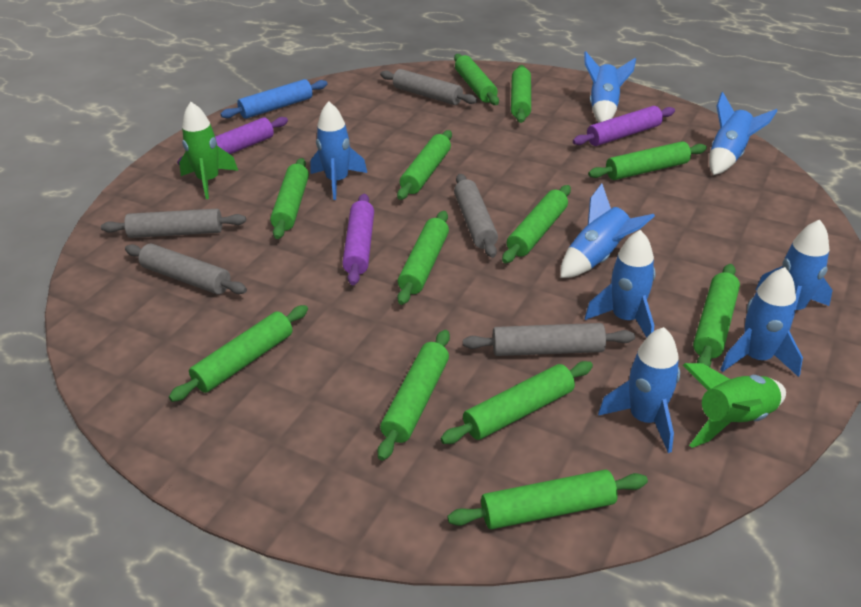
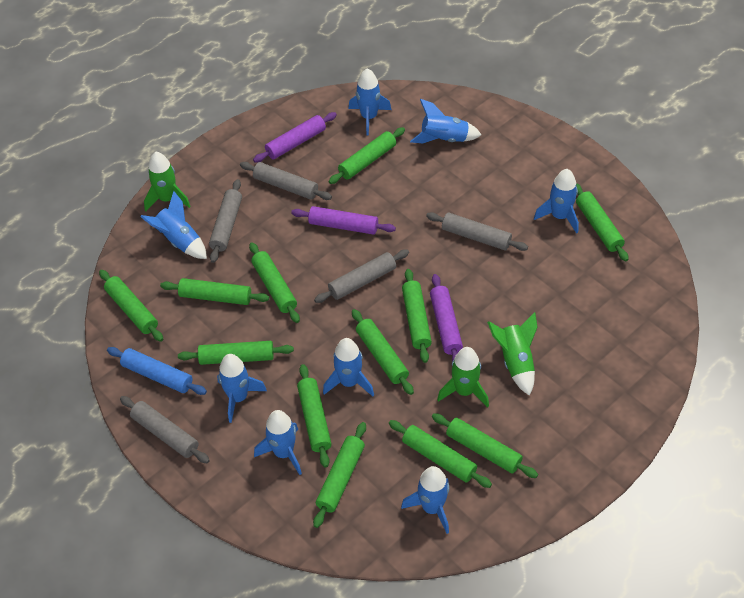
green rocket: 2 -> 3

